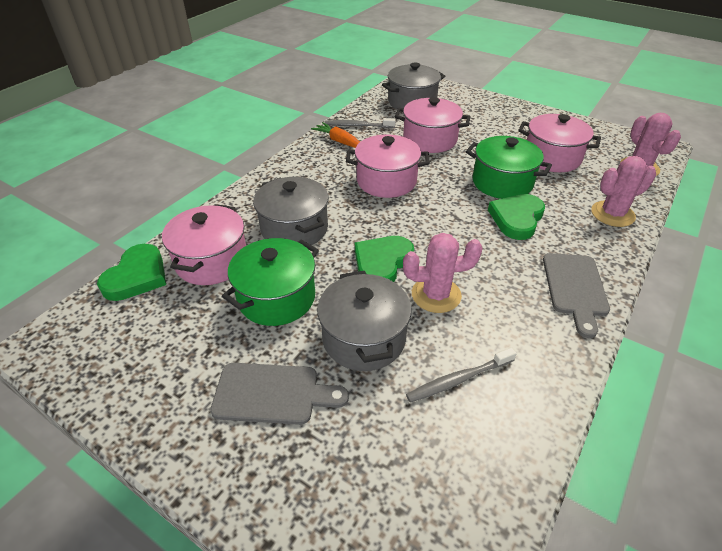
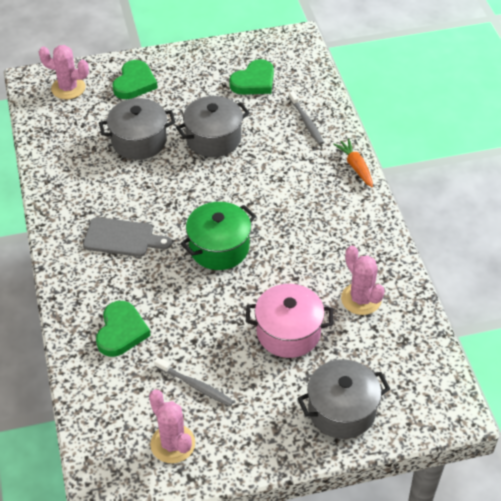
green pot: 2 -> 1
grey cutting board: 2 -> 1
pink pot: 4 -> 1

